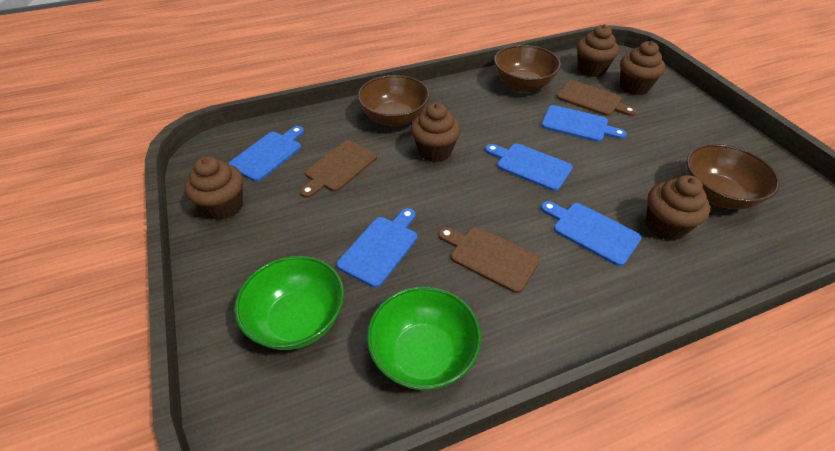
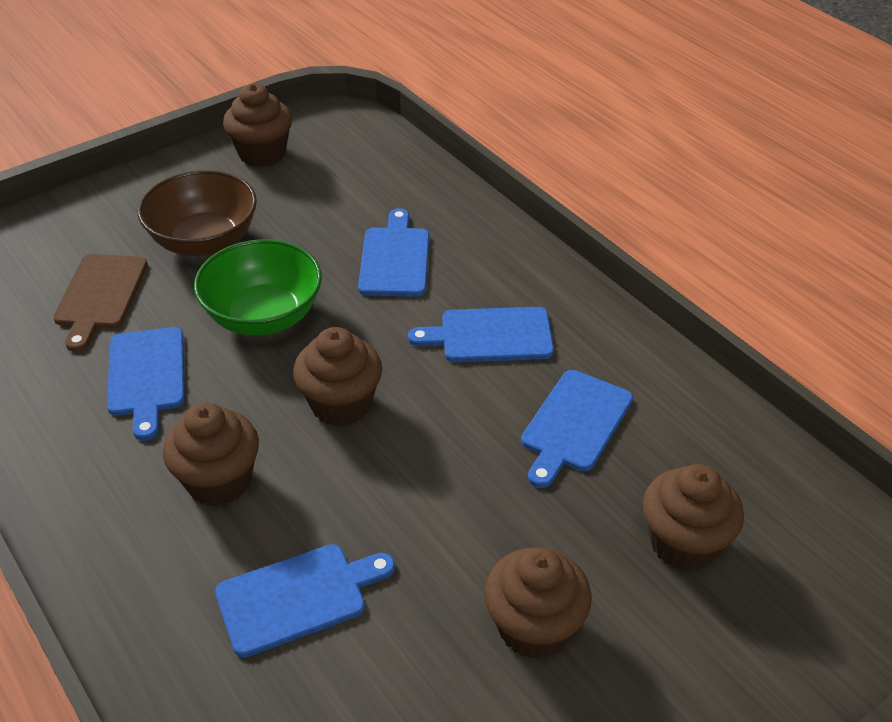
brown bowl: 3 -> 1
brown cutting board: 3 -> 1
green bowl: 2 -> 1

